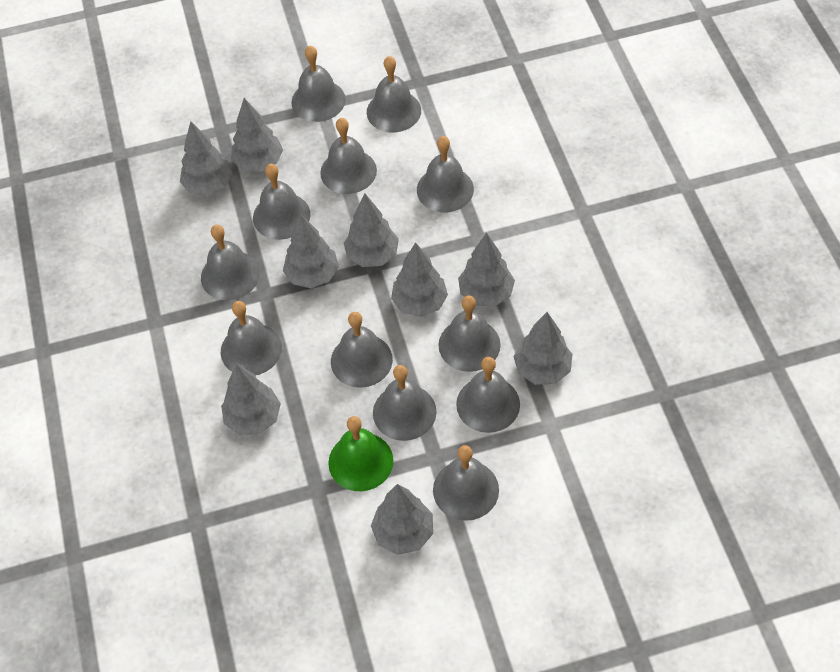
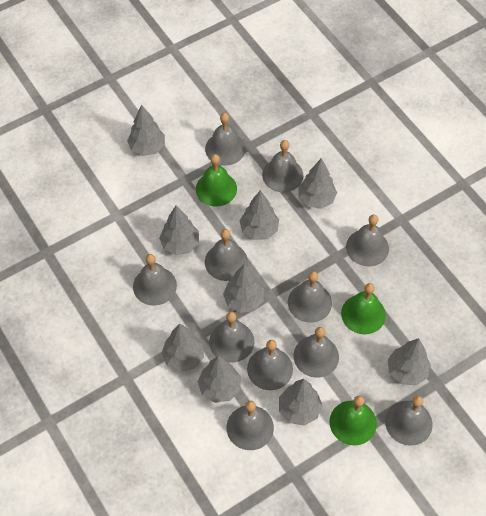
green bell: 1 -> 3
grey bell: 12 -> 11

